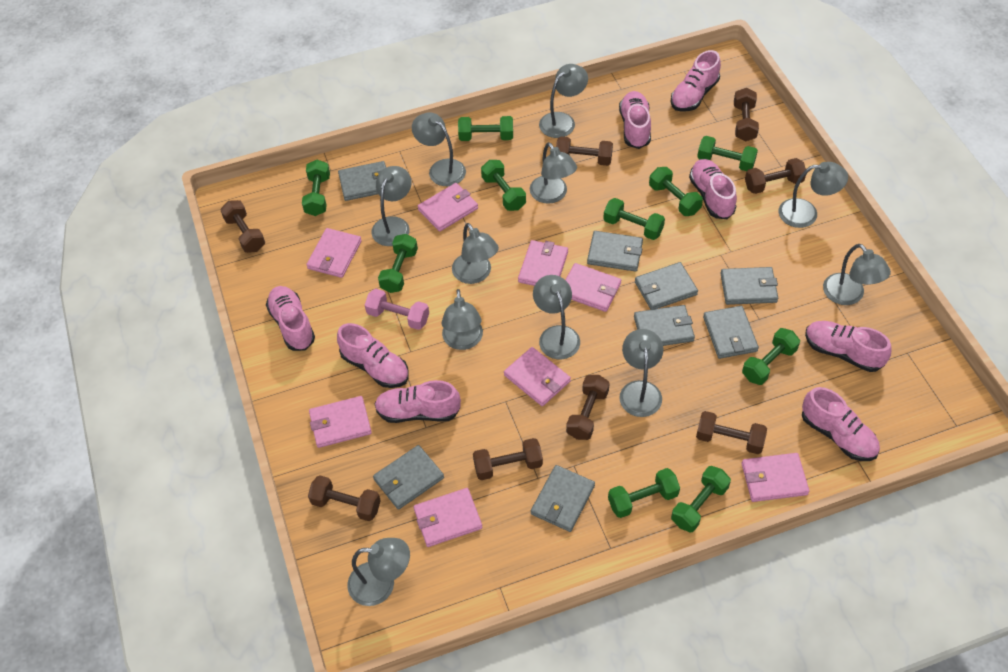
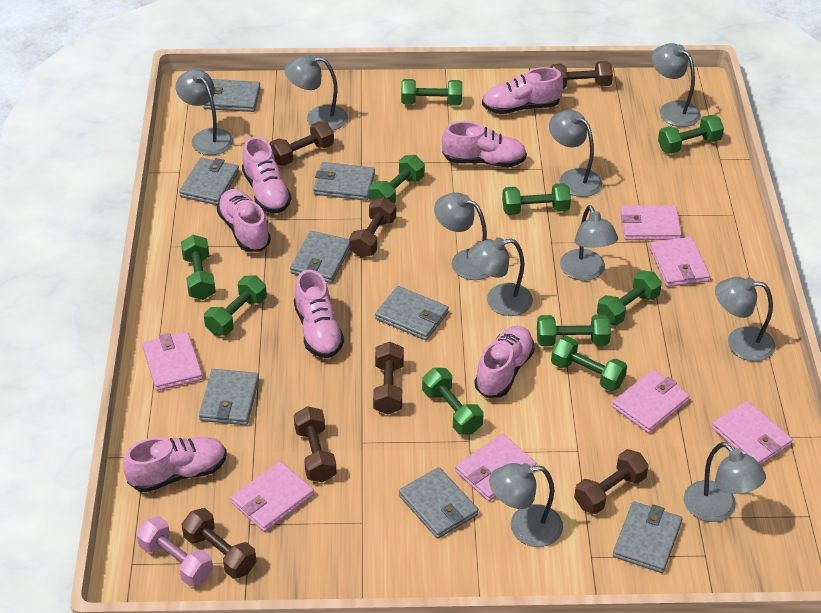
brown dumbbell: 8 -> 7
grey lamp: 11 -> 10
pink shoe: 8 -> 7
pink wallet: 8 -> 7

